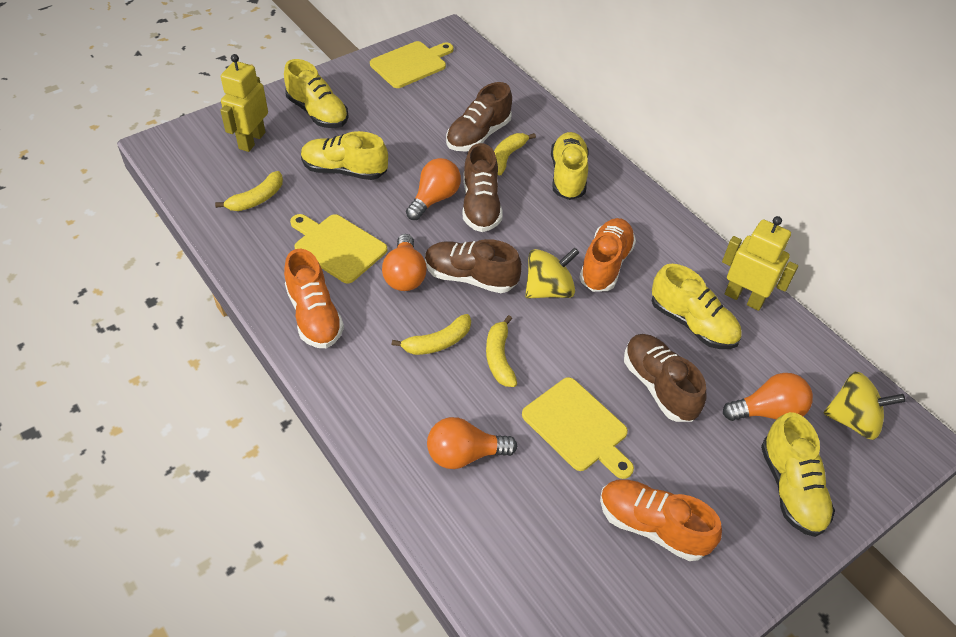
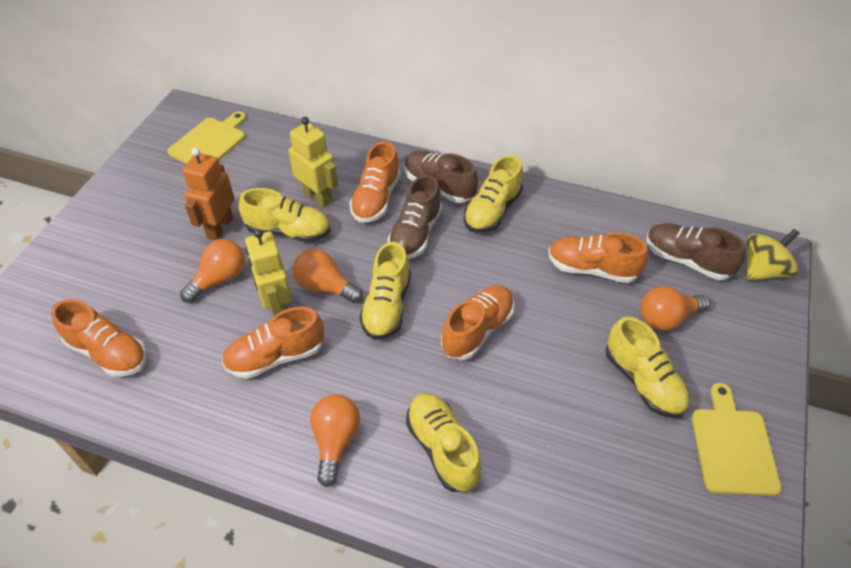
brown shoe: 4 -> 3
orange robot: 0 -> 1
orange shoe: 3 -> 5
yellow banana: 4 -> 0
yellow cutting board: 3 -> 2
yellow spinning top: 2 -> 1

